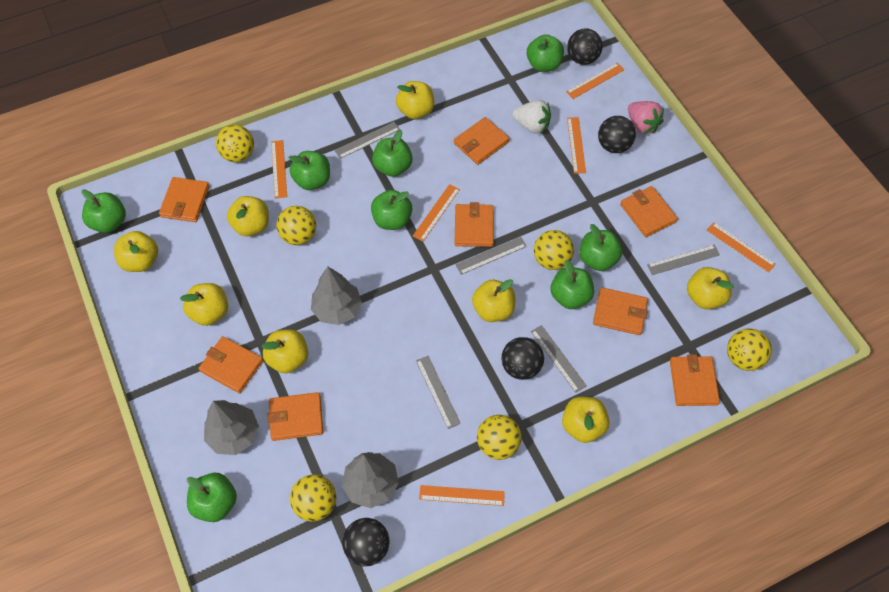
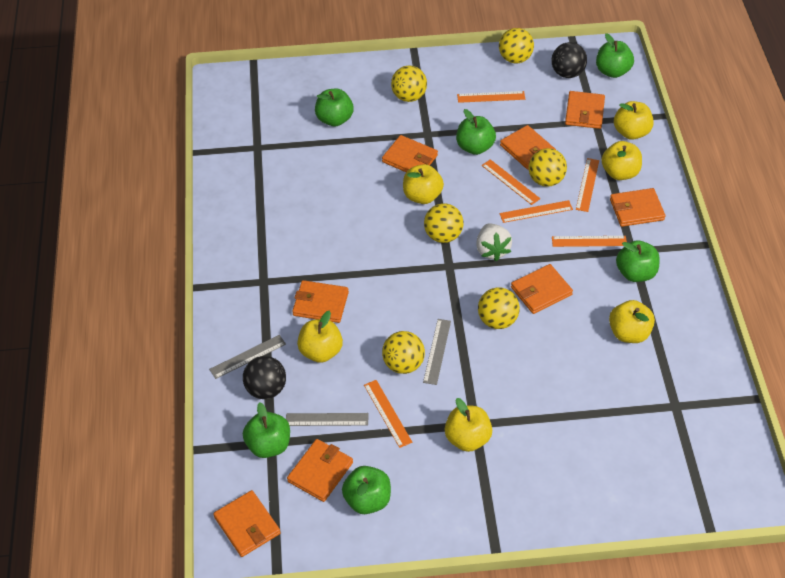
black ball: 4 -> 2
green apple: 8 -> 6
grey ruler: 5 -> 3
grey tree: 3 -> 0
pink strawberry: 1 -> 0
yellow apple: 8 -> 6

